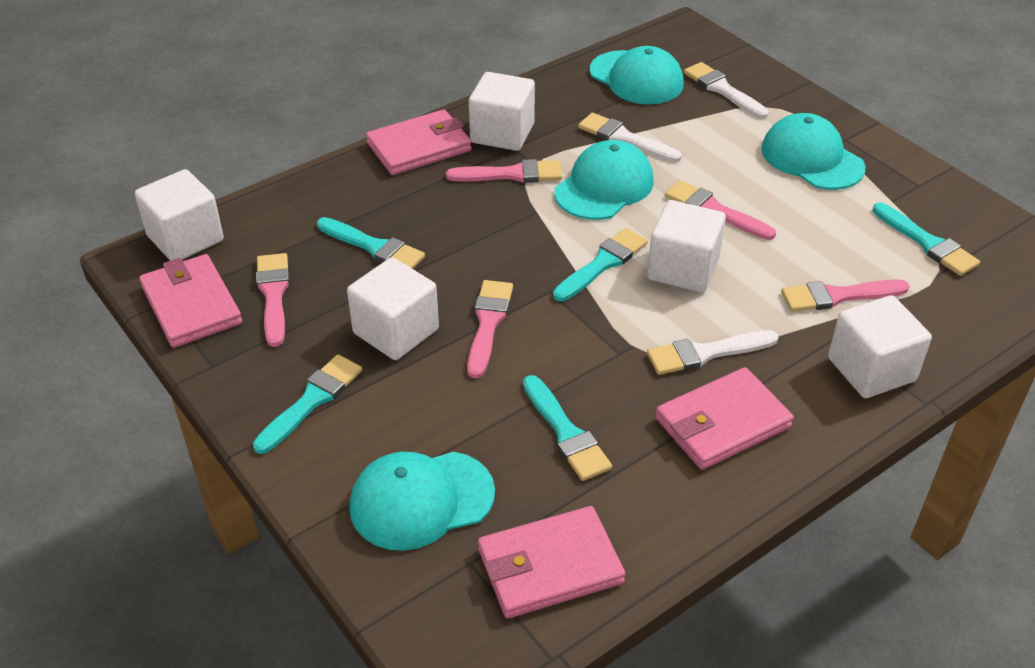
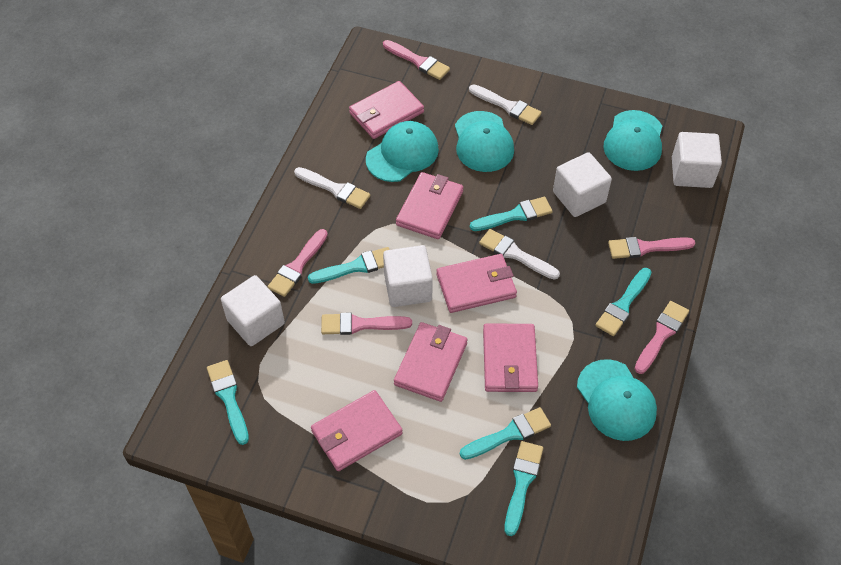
pink wallet: 4 -> 6
turquoise brush: 5 -> 6
white cube: 5 -> 4

